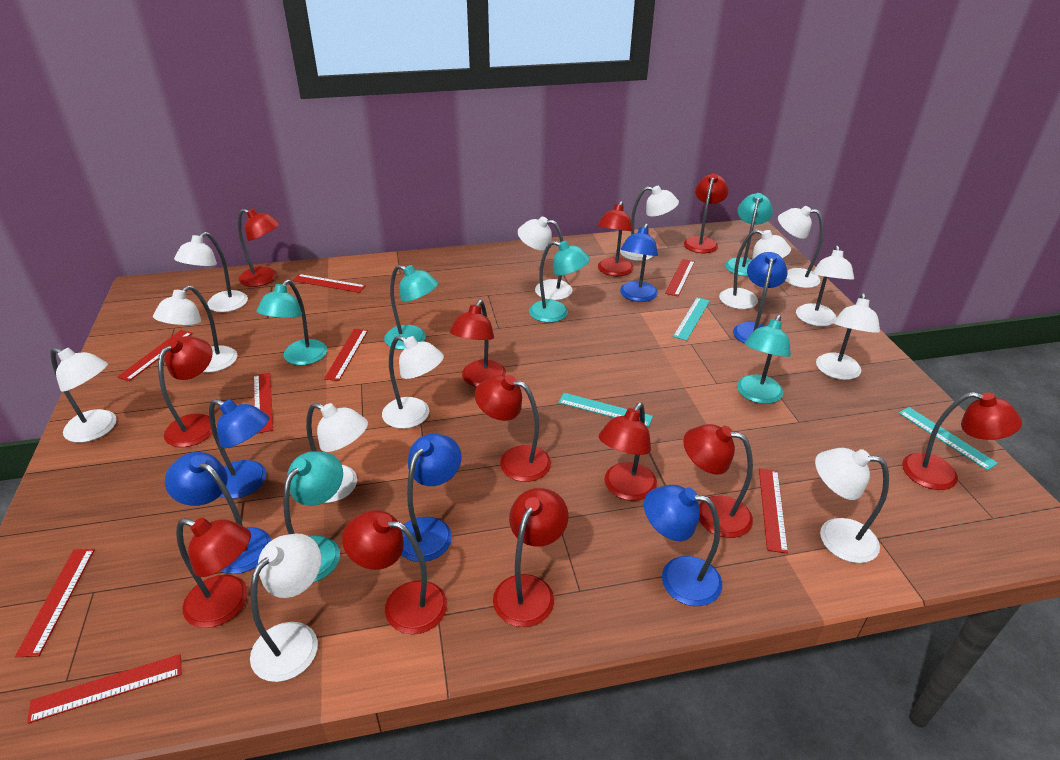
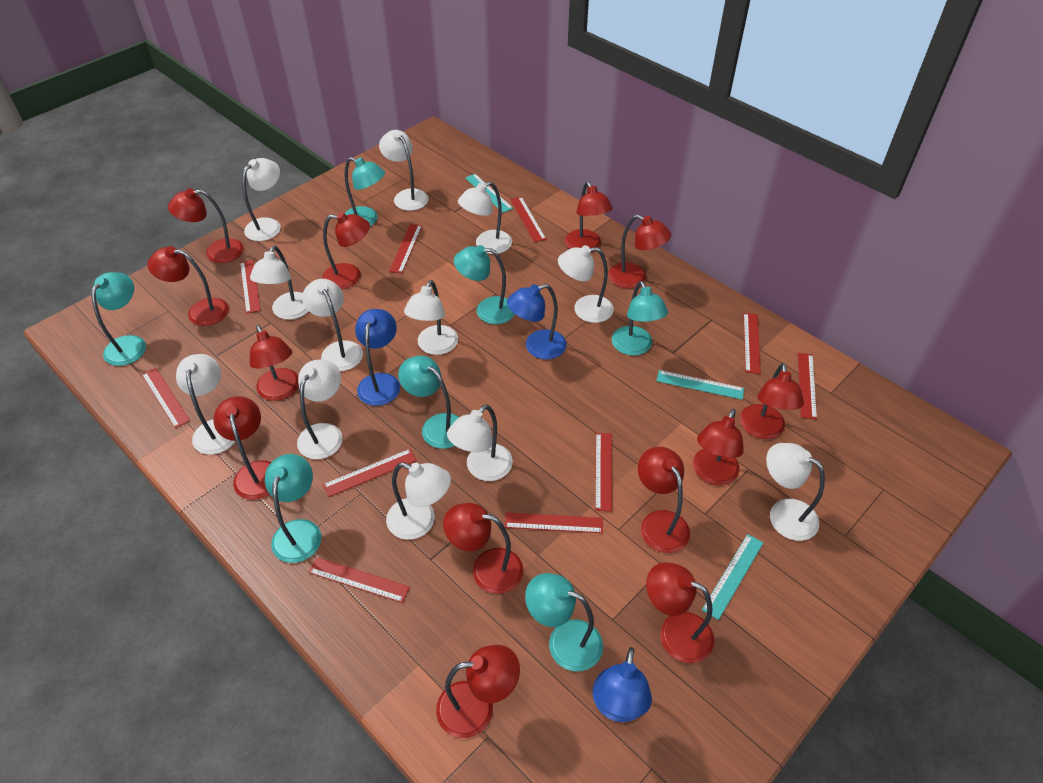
blue lamp: 6 -> 3
red lamp: 12 -> 13
red ruler: 8 -> 10
turquoise lamp: 6 -> 7
white lamp: 13 -> 12

